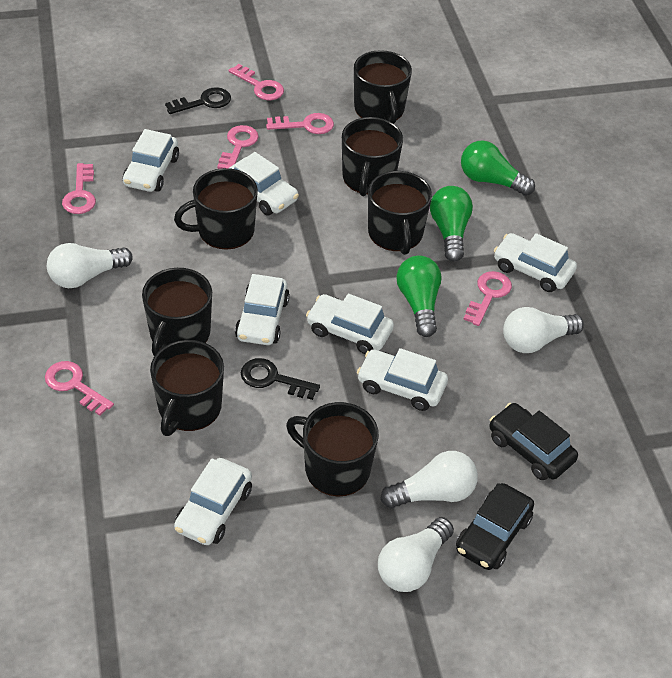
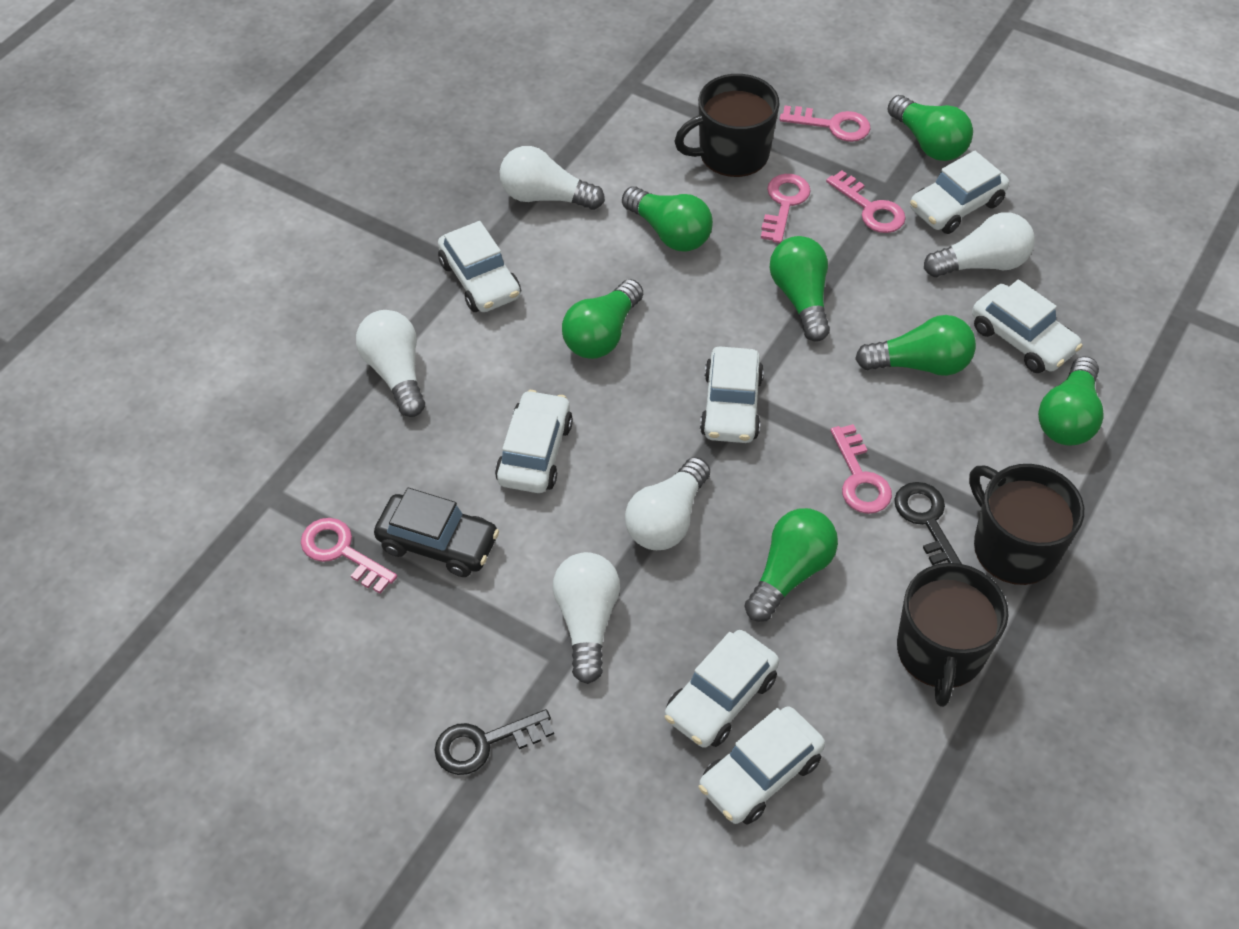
black car: 2 -> 1
black mug: 7 -> 3
green light bulb: 3 -> 7
pink key: 6 -> 5
white light bulb: 4 -> 5

